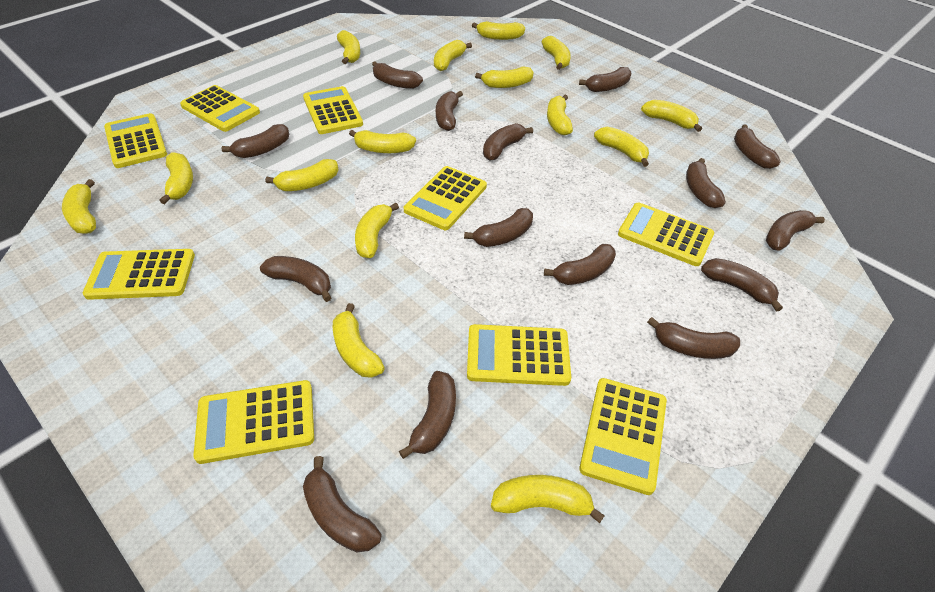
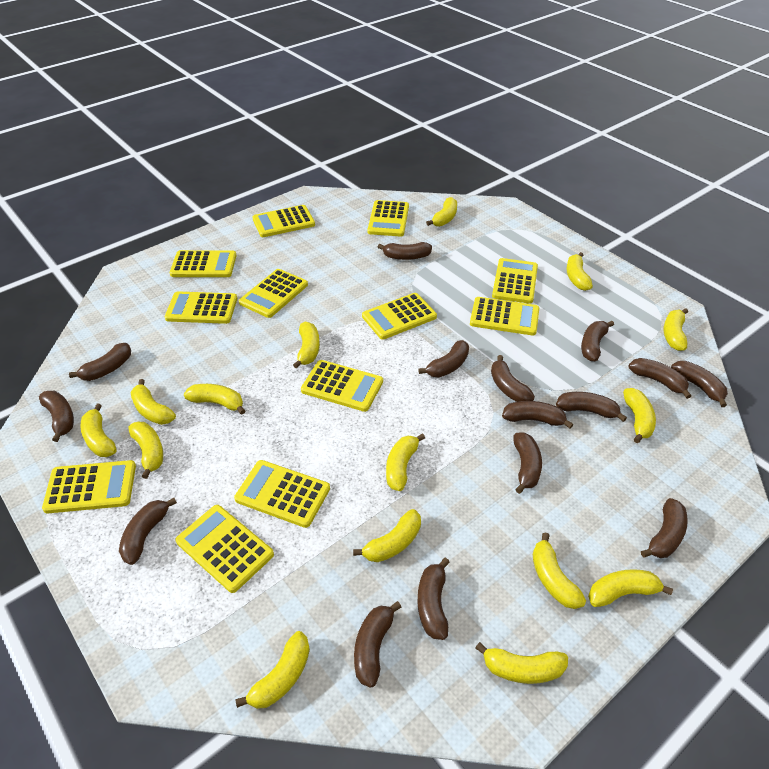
yellow calculator: 9 -> 12

